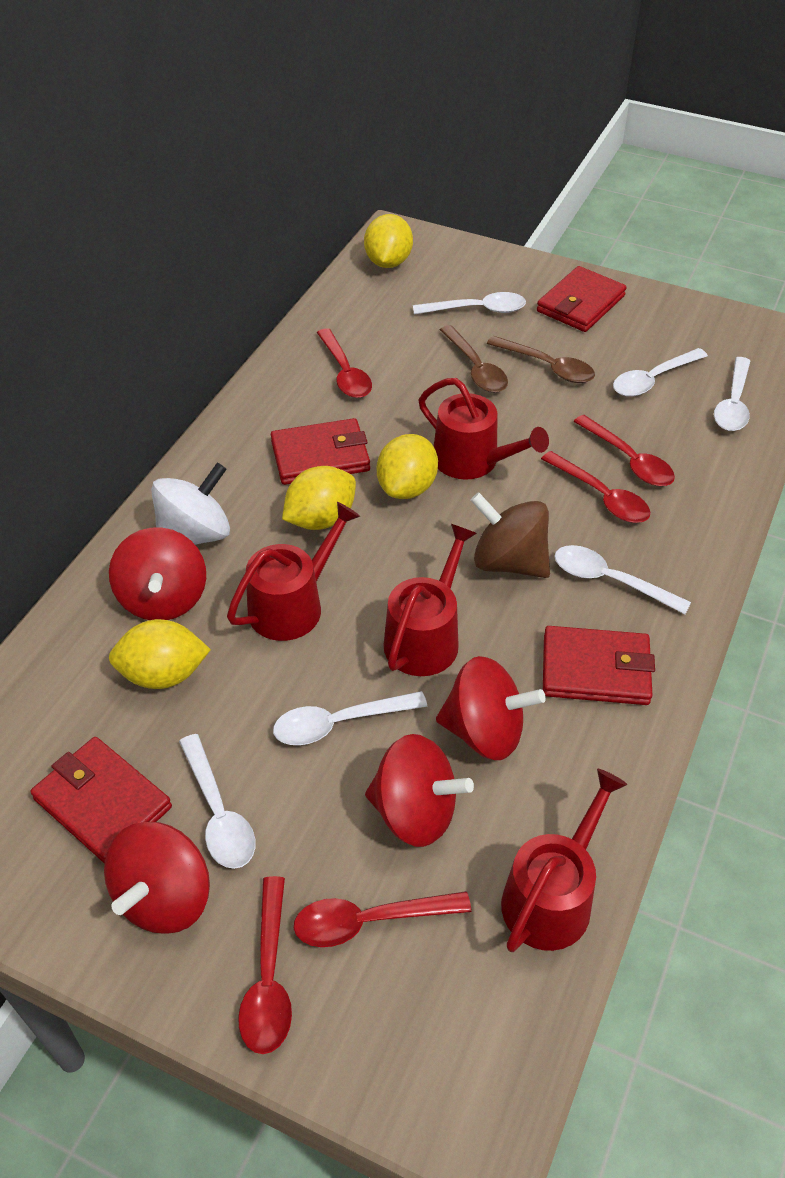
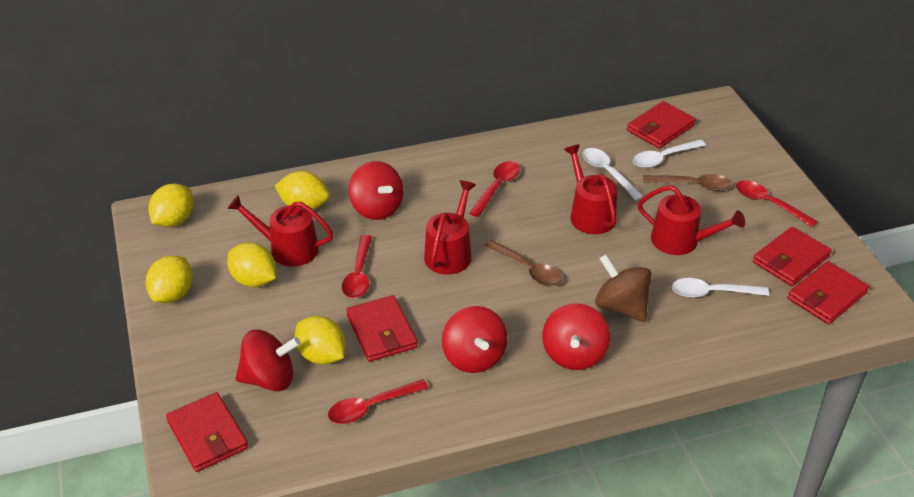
red spoon: 5 -> 4
red wallet: 4 -> 5
white spinning top: 1 -> 0
white spoon: 6 -> 3
yellow lemon: 4 -> 5

